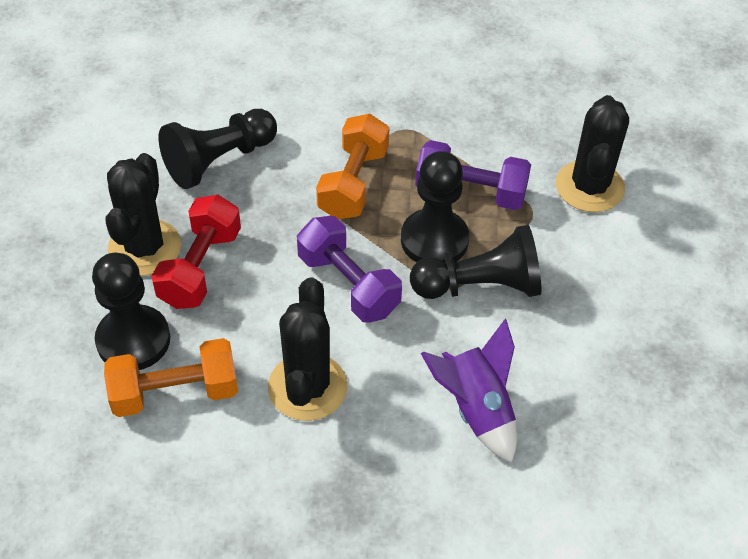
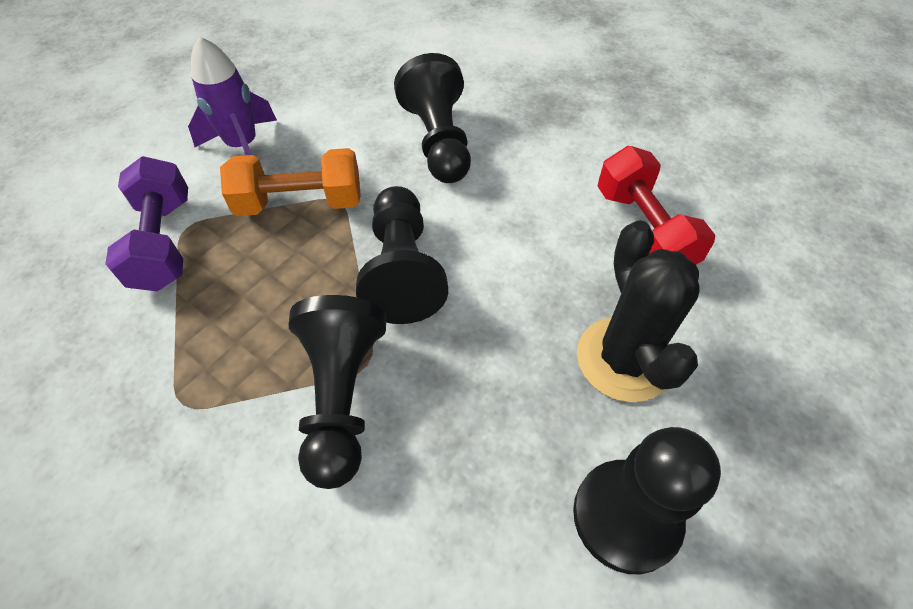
black cactus: 3 -> 1
orange dumbbell: 2 -> 1
purple dumbbell: 2 -> 1

